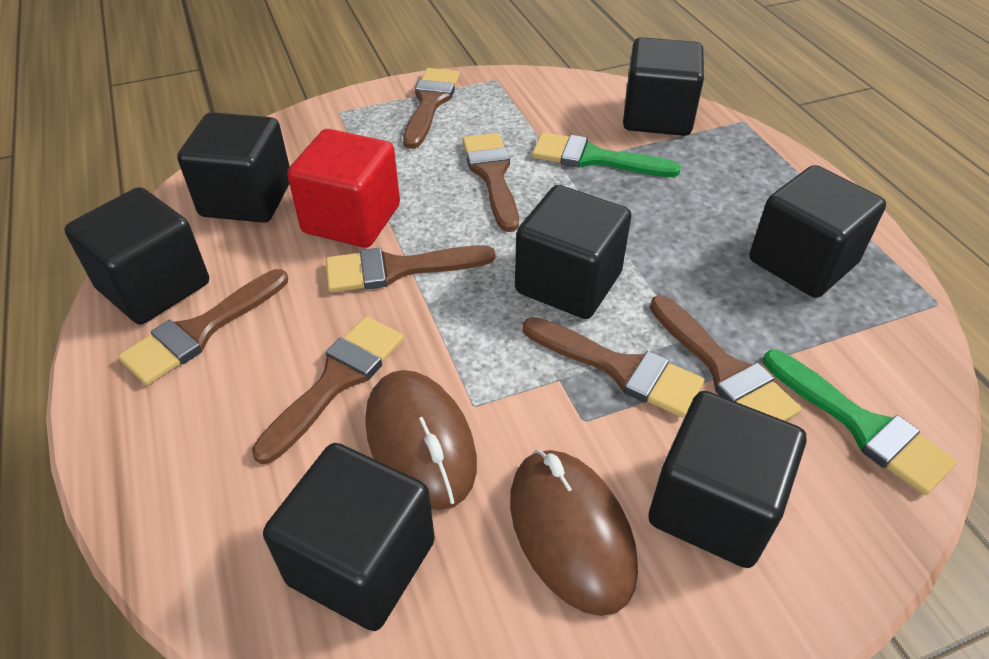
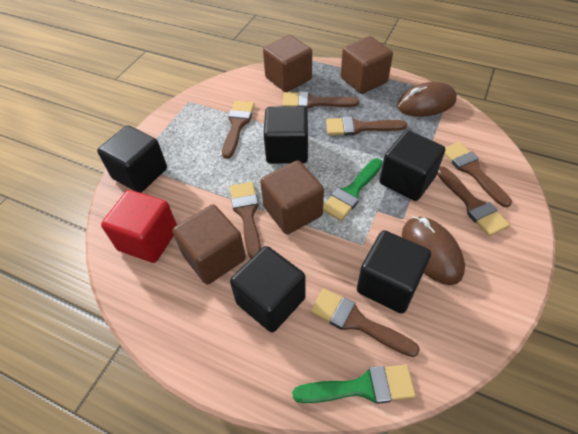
black cube: 7 -> 5
brown cube: 0 -> 4

